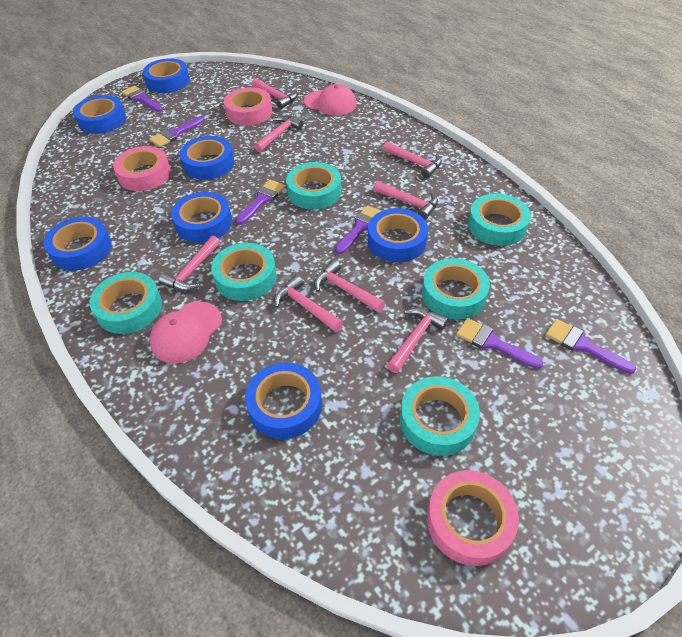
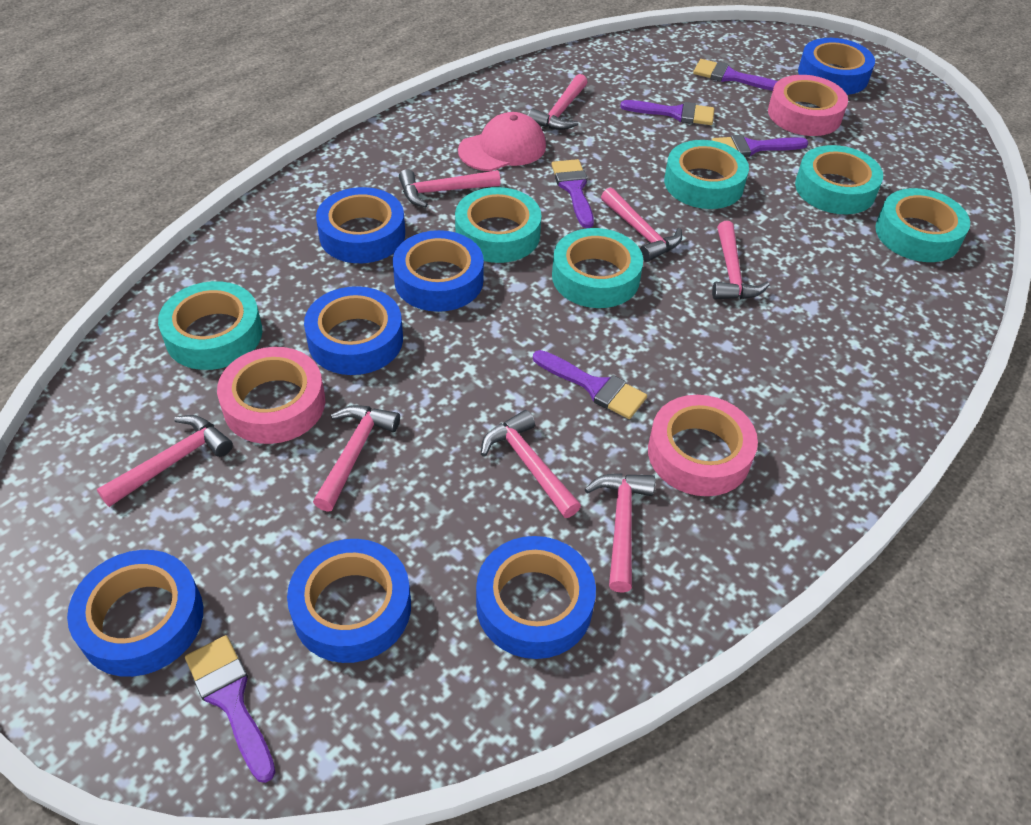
pink cap: 2 -> 1

